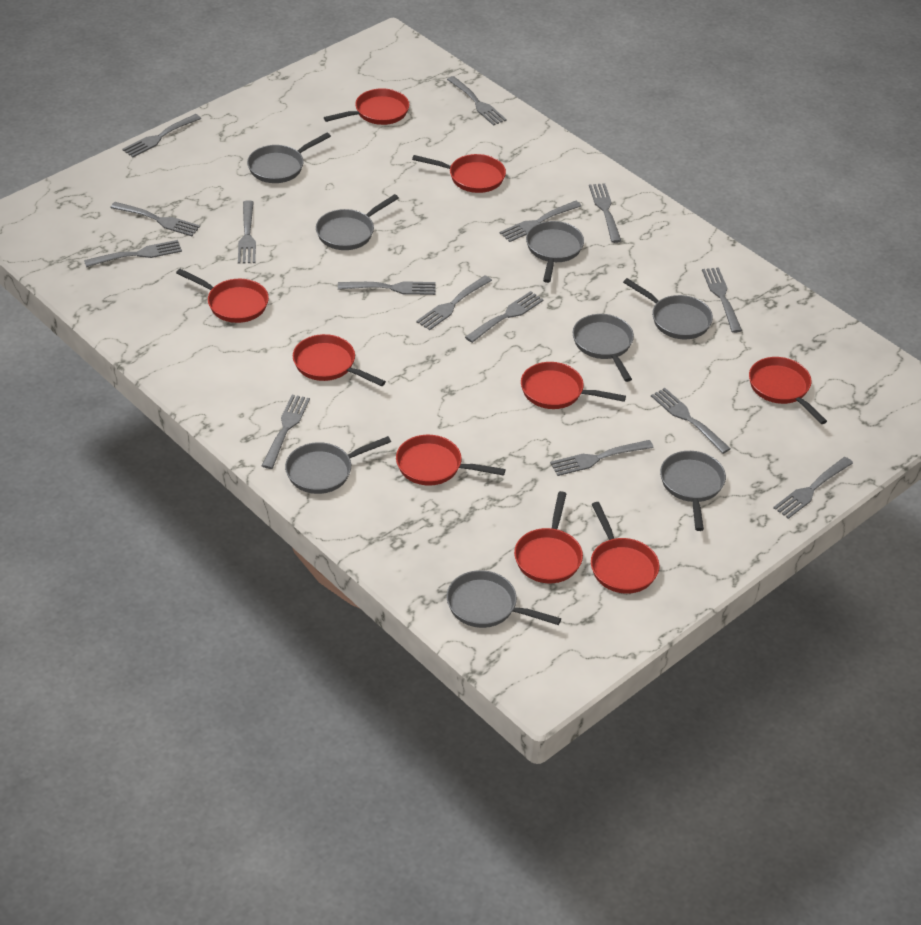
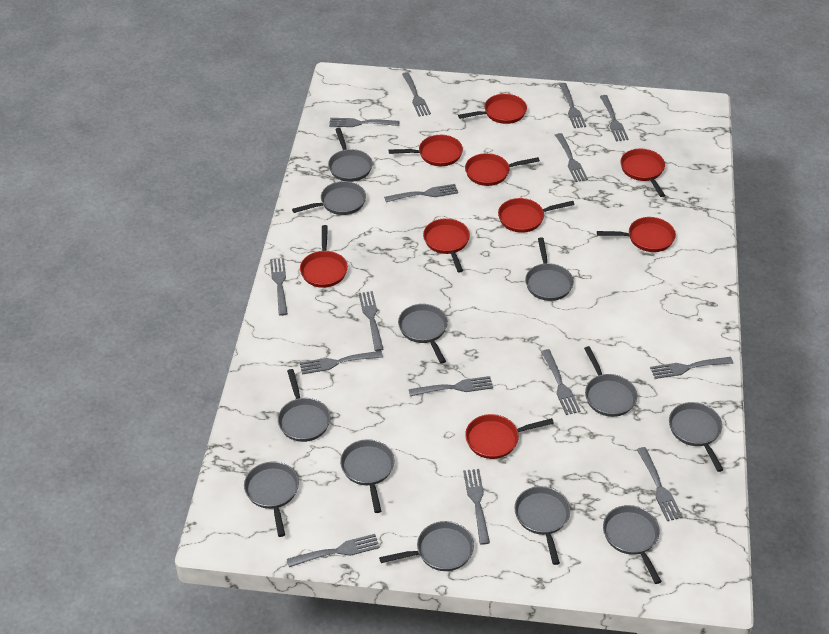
grey pan: 8 -> 12

